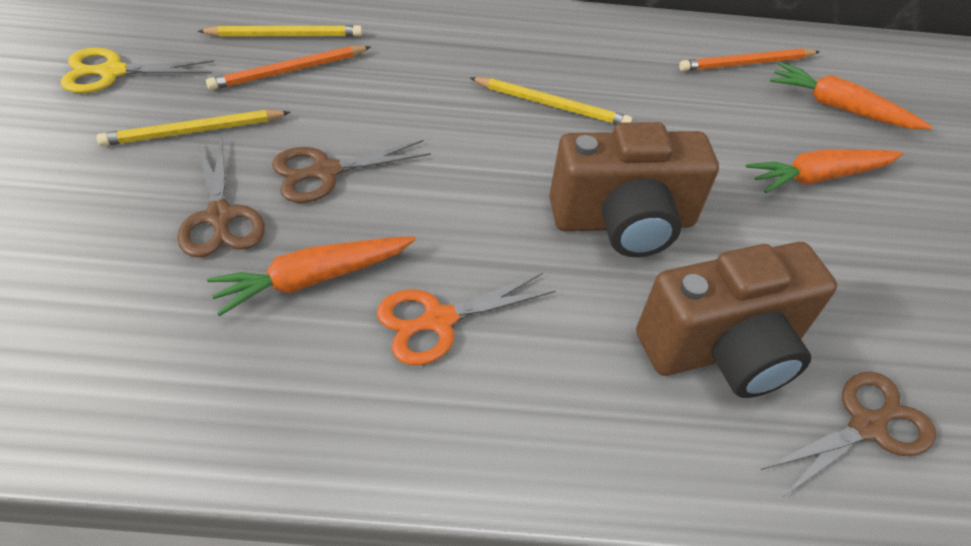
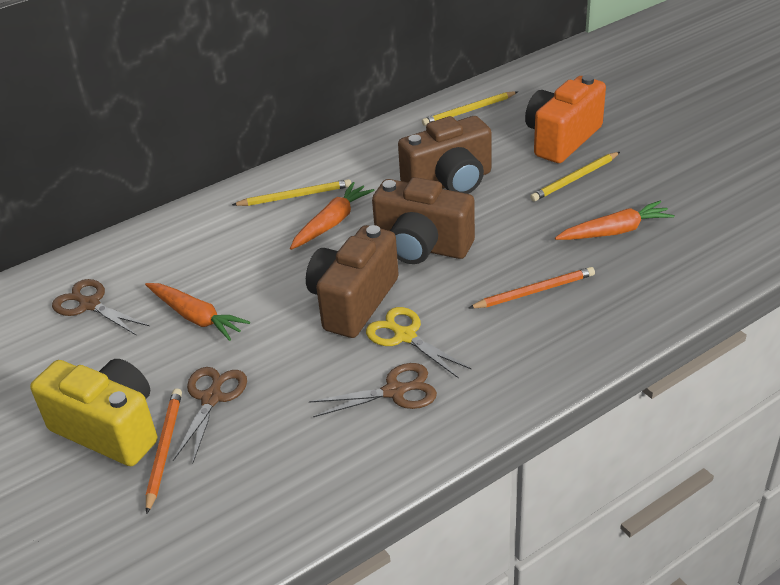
brown camera: 2 -> 3
orange camera: 0 -> 1
orange scissors: 1 -> 0
yellow camera: 0 -> 1

